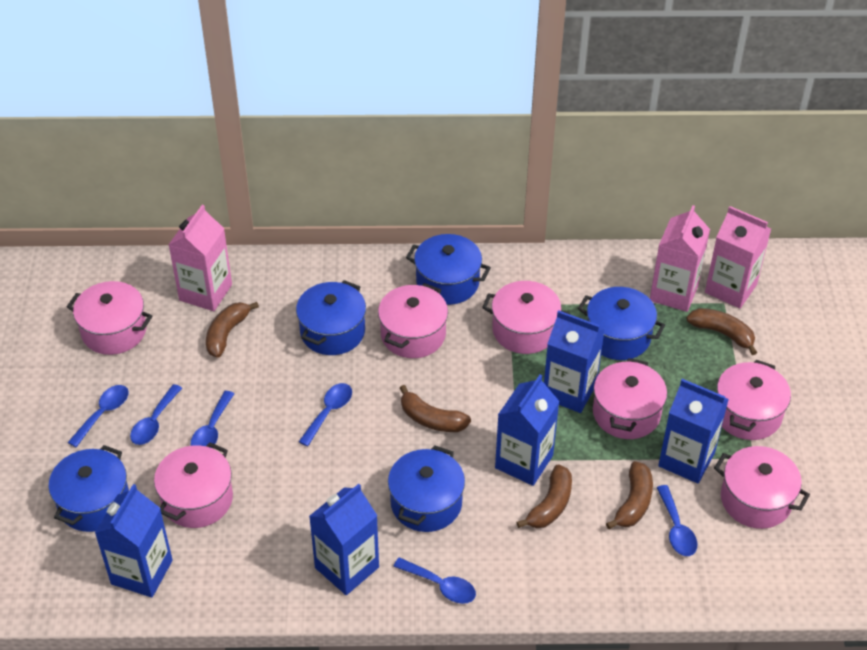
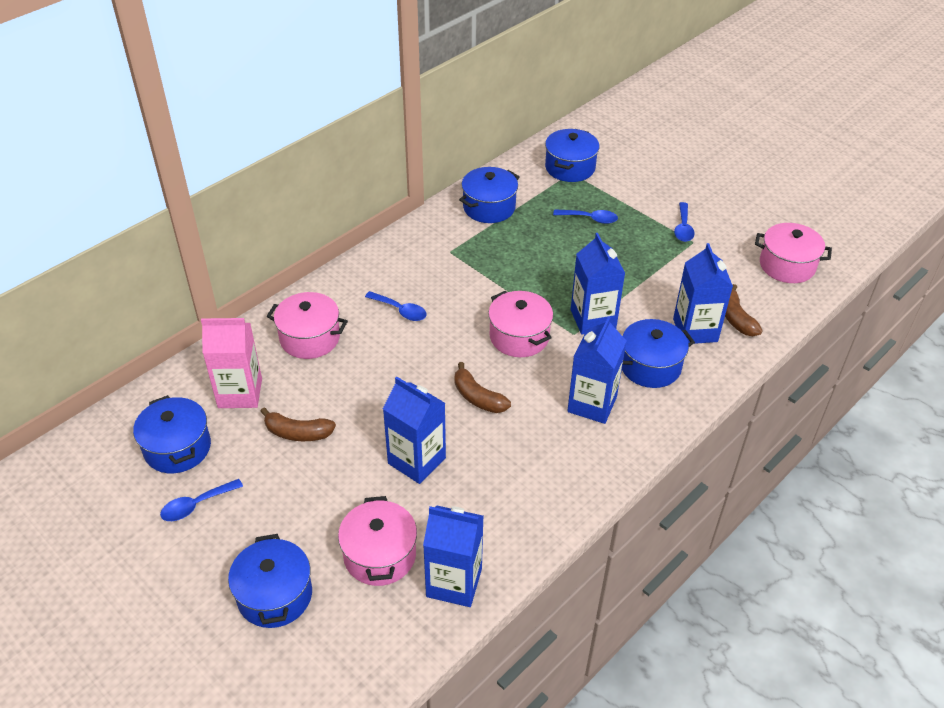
blue spoon: 6 -> 4
brown banana: 5 -> 3
pink carton: 3 -> 1
pink pot: 7 -> 4

